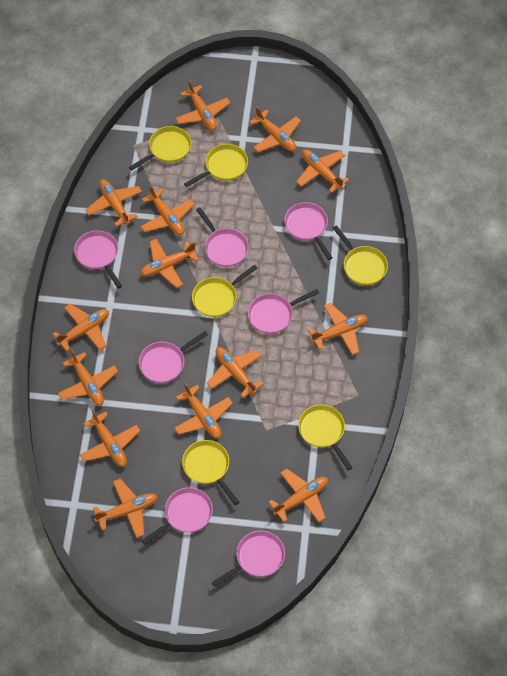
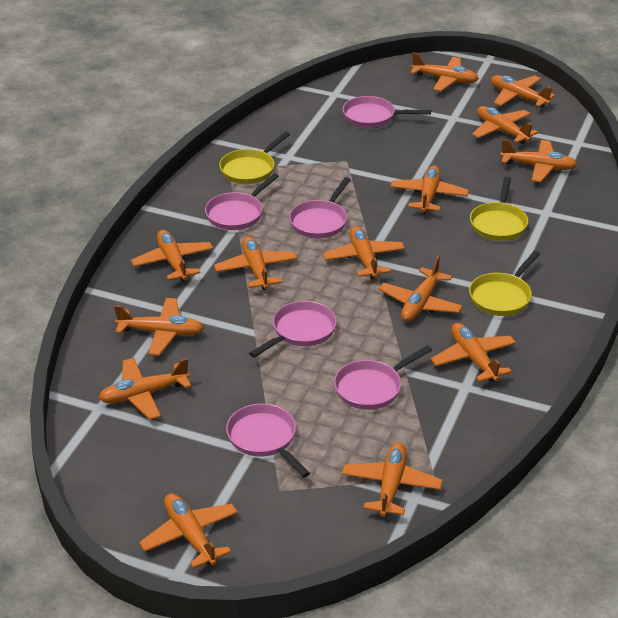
pink pan: 7 -> 6
yellow pan: 6 -> 3

